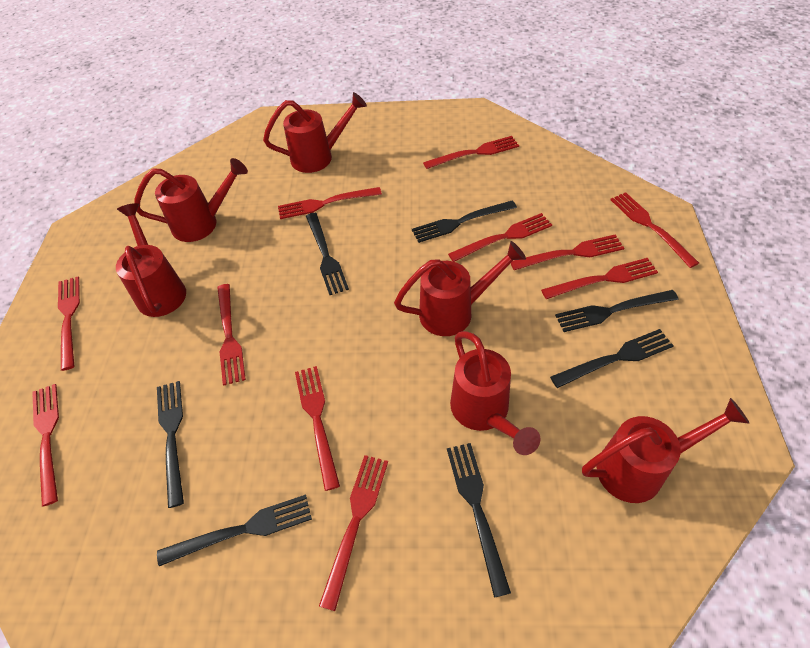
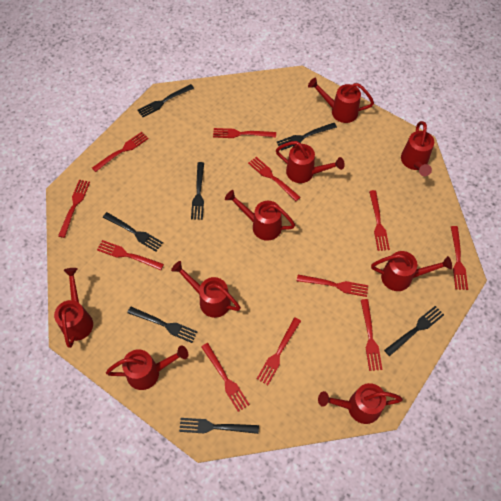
red watering can: 6 -> 9

